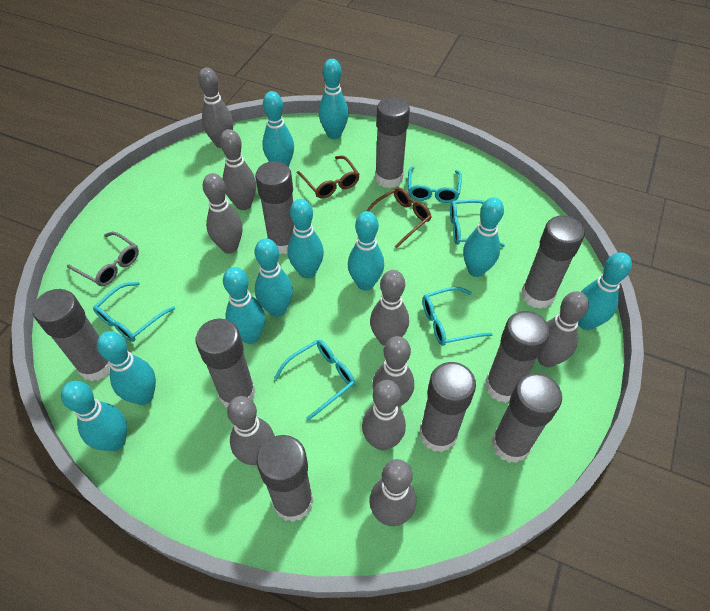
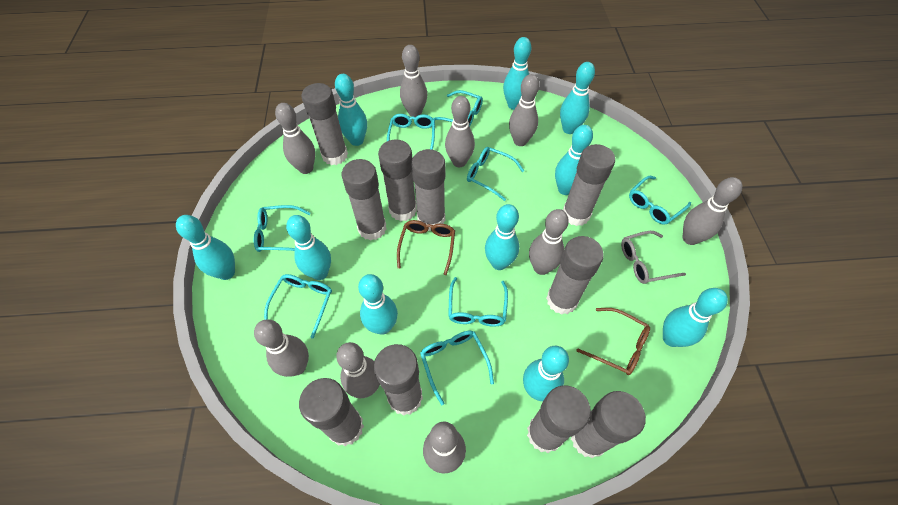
grey glue stick: 9 -> 10
turquoise glasses: 5 -> 8

